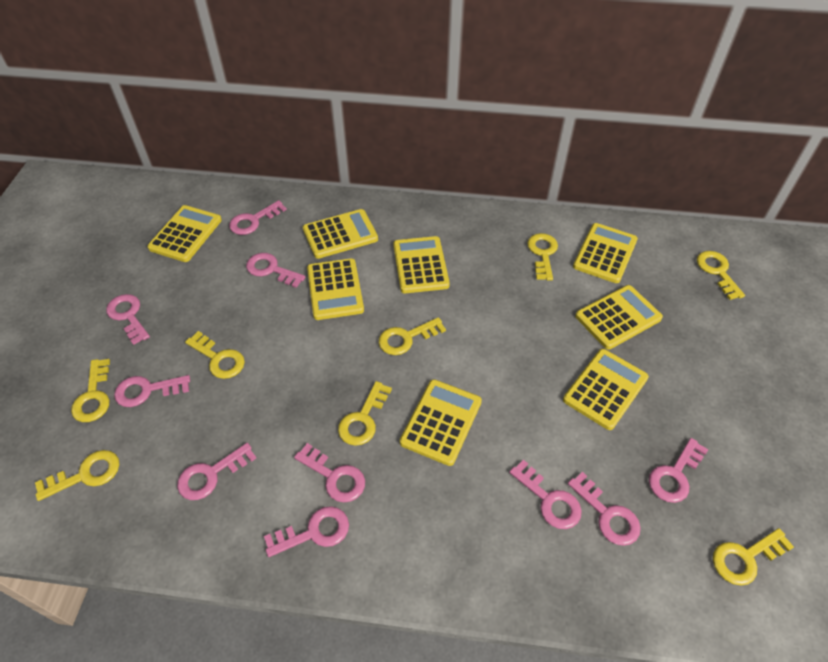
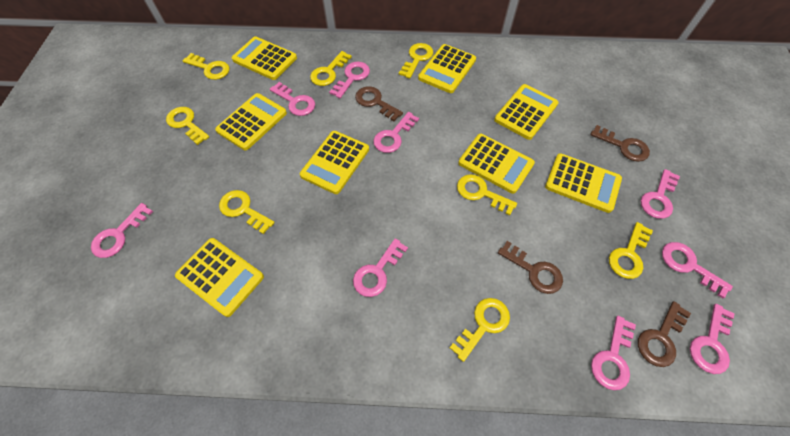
brown key: 0 -> 4
pink key: 10 -> 9

